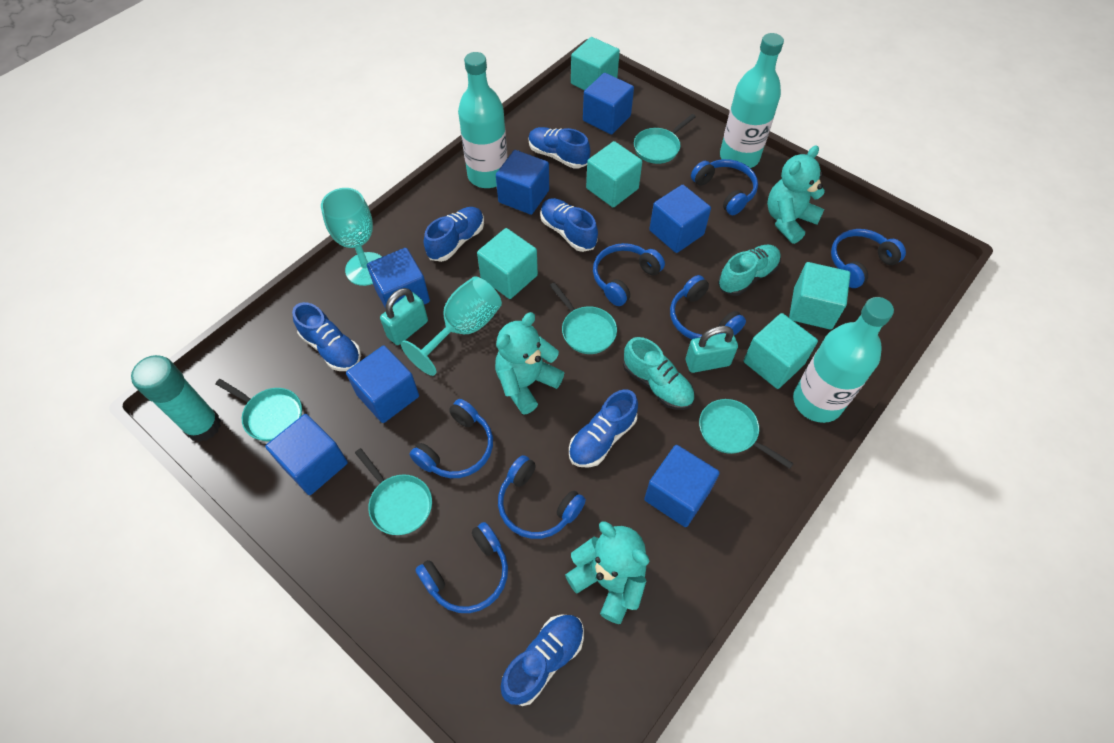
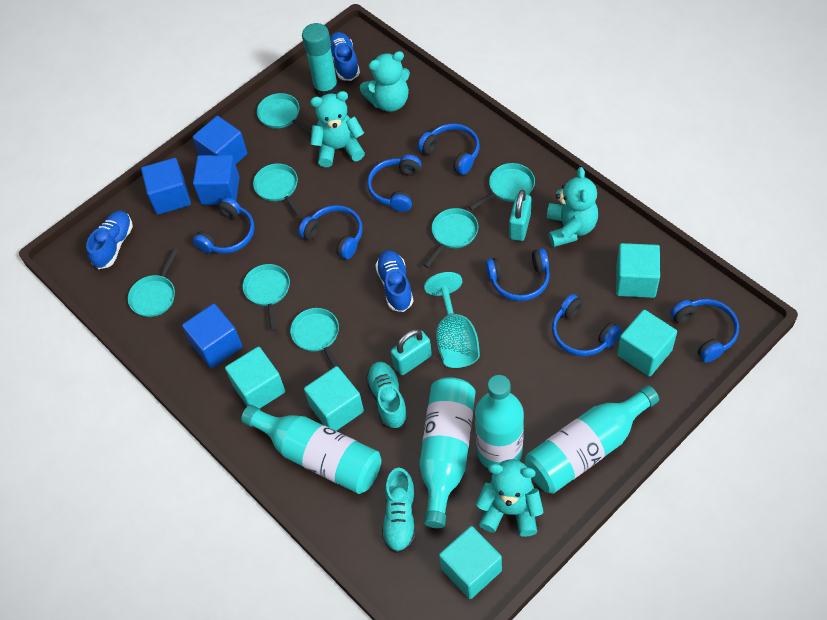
blue cube: 7 -> 4
blue shoe: 6 -> 3
turquoise bottle: 3 -> 4
turquoise goblet: 2 -> 1
turquoise pan: 5 -> 7
turquoise teddy bear: 3 -> 4

